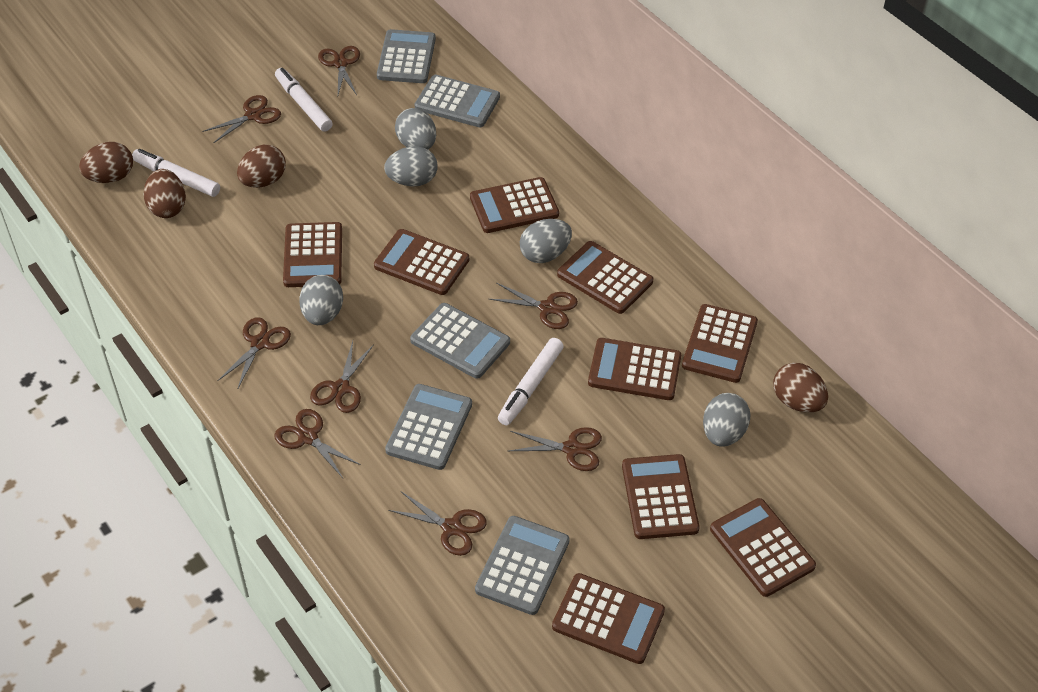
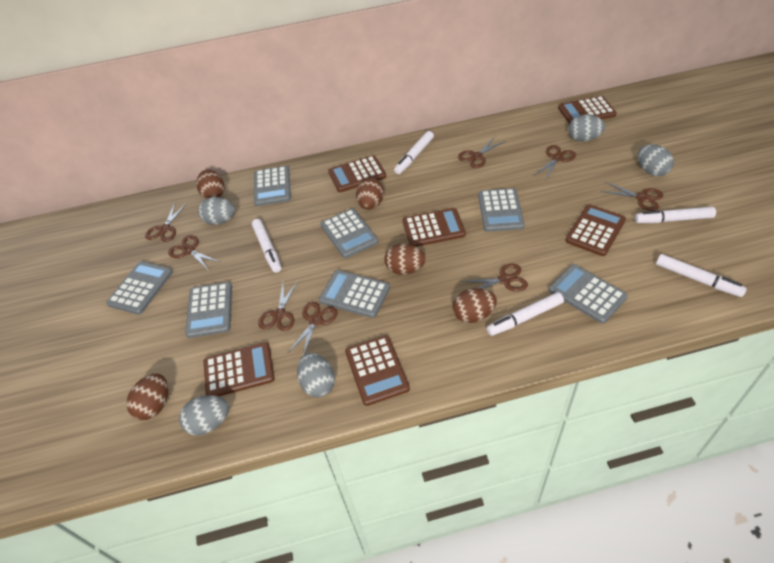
brown calculator: 9 -> 6
brown egg: 4 -> 5
grey calculator: 5 -> 7
white marker: 3 -> 5

